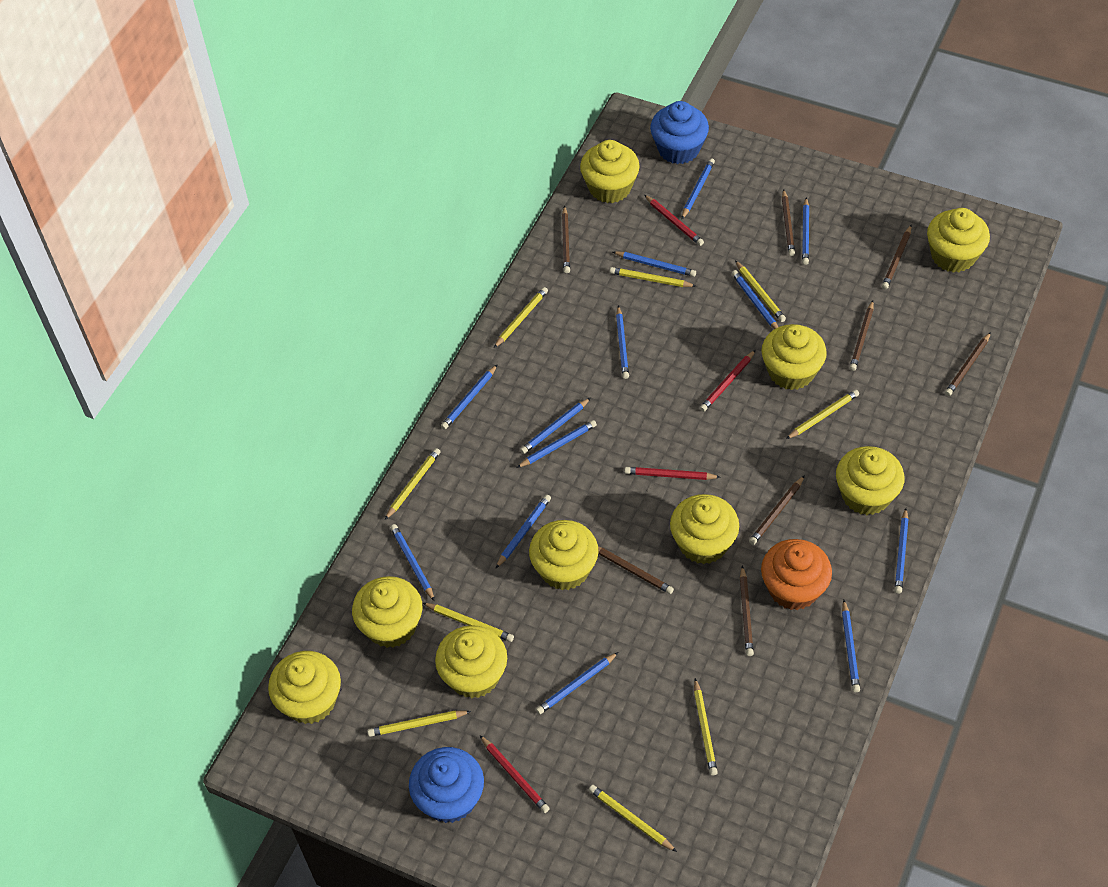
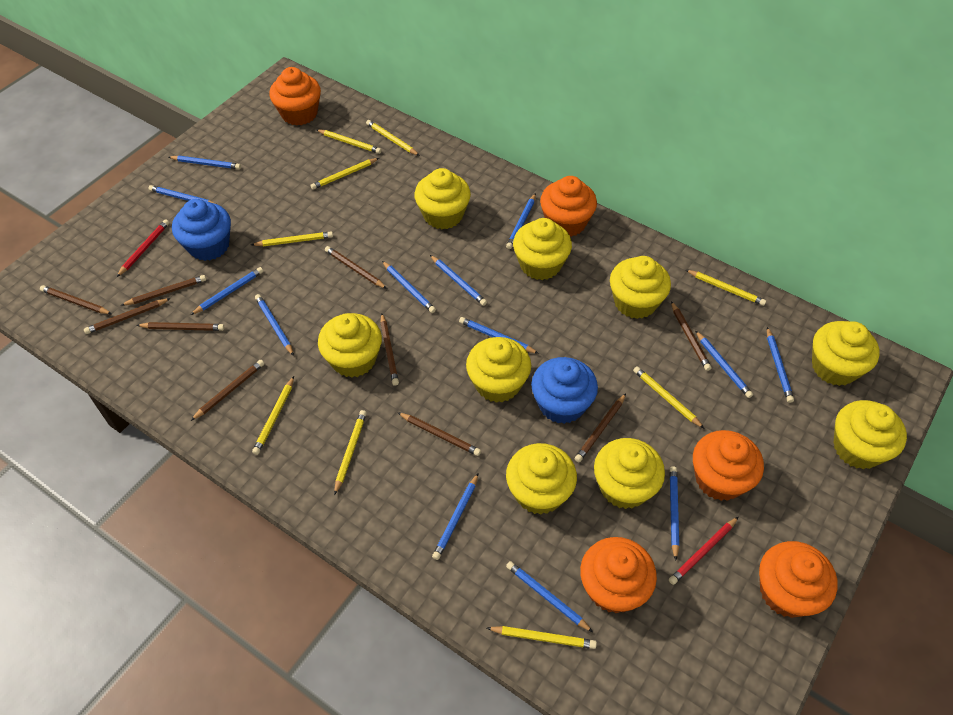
brown pencil: 8 -> 10
orange cupcake: 1 -> 5
red pencil: 4 -> 2

